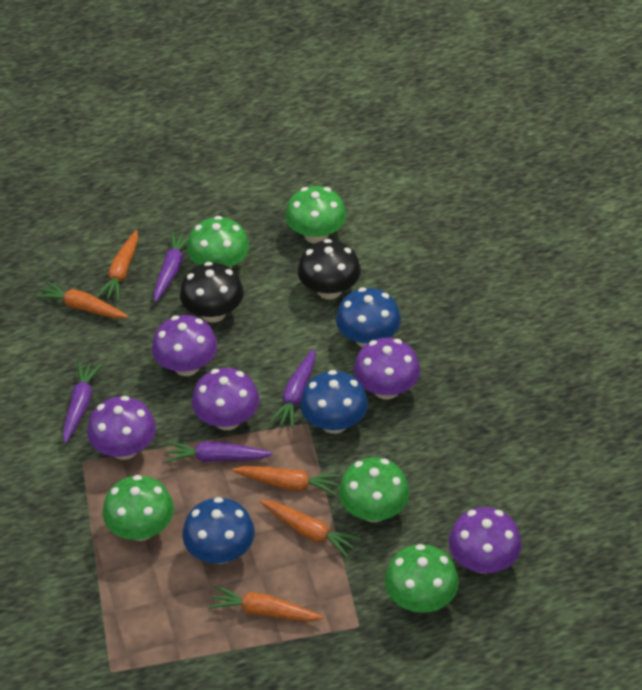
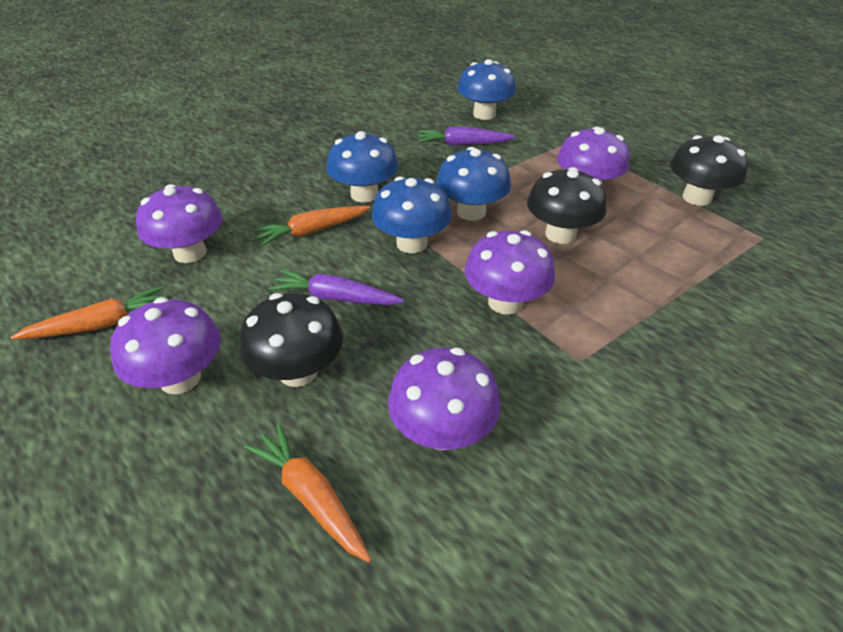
black mushroom: 2 -> 3
blue mushroom: 3 -> 4
green mushroom: 5 -> 0
orange carrot: 5 -> 3
purple carrot: 4 -> 2

